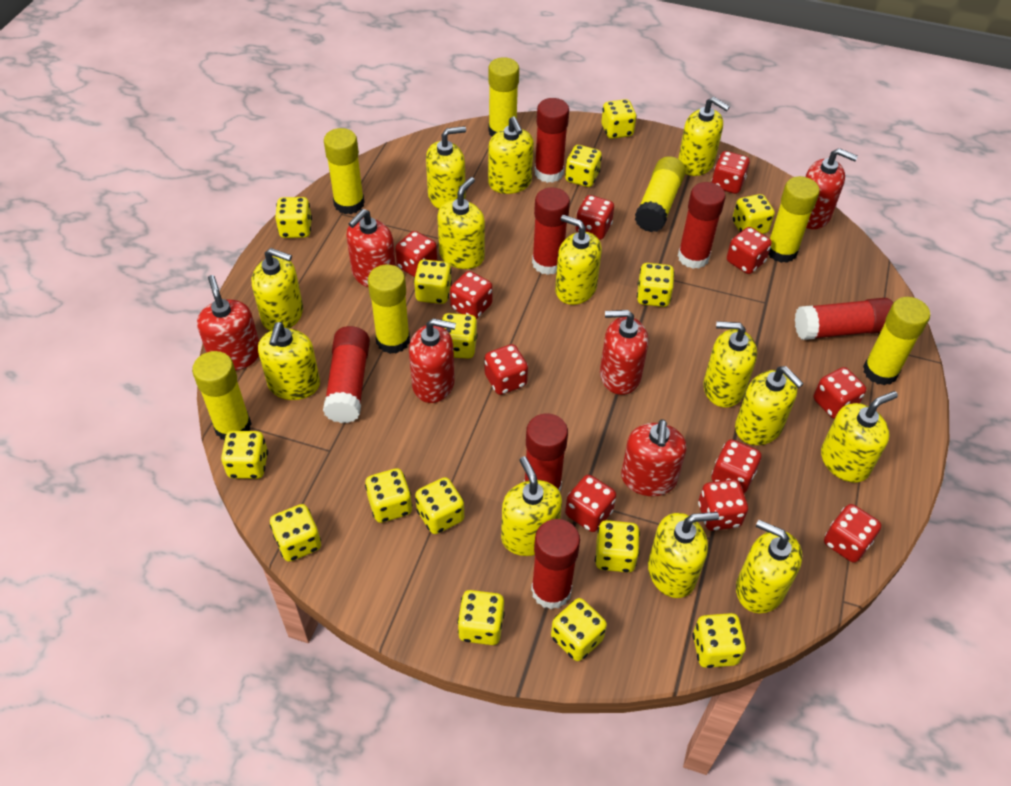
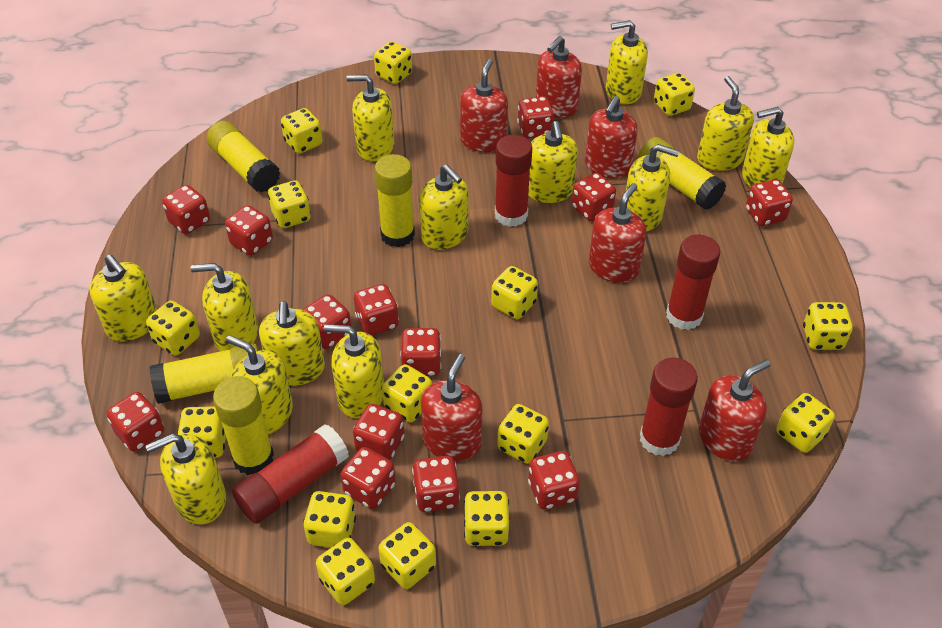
red dice: 11 -> 13
red glue stick: 7 -> 4
yellow glue stick: 7 -> 5

